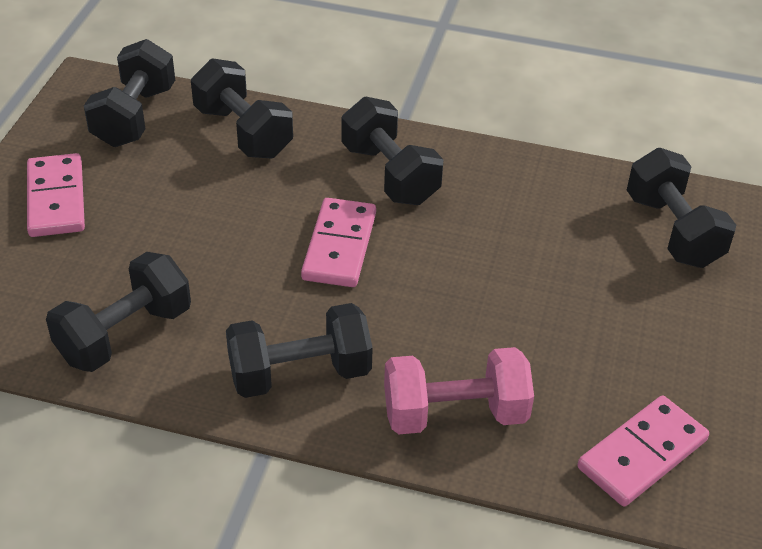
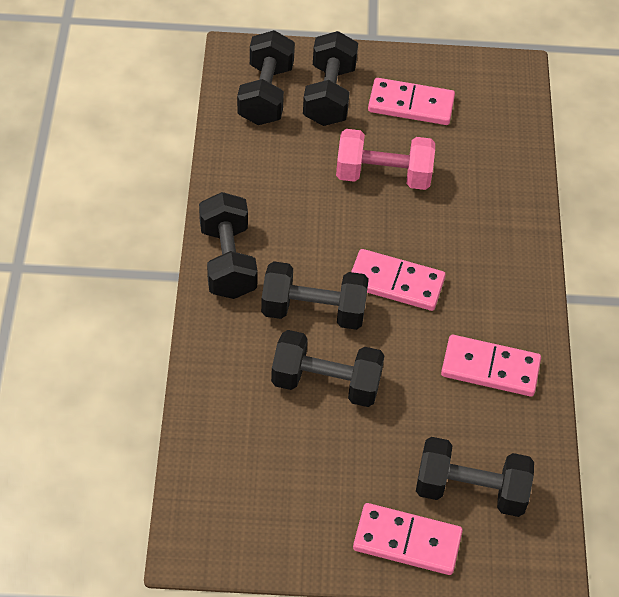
pink domino: 3 -> 4

